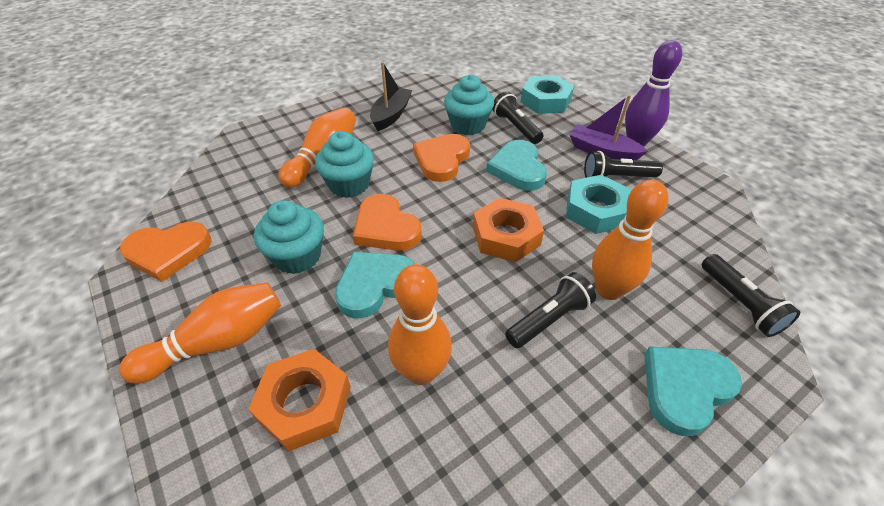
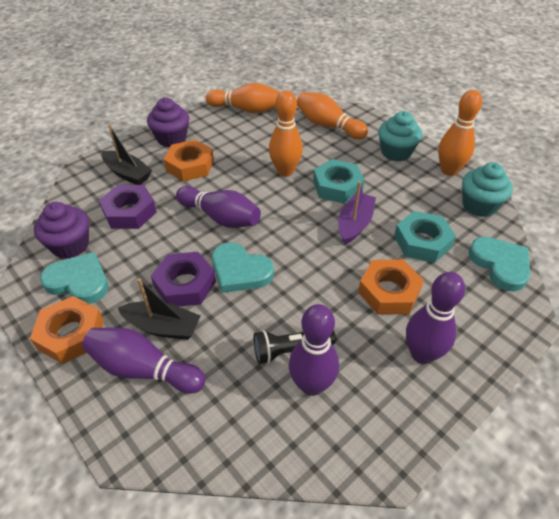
black boat: 1 -> 2
black flashlight: 4 -> 1
orange heart: 3 -> 0
orange nut: 2 -> 3
purple bowling pin: 1 -> 4
purple cupcake: 0 -> 2
purple nut: 0 -> 2
turquoise cupcake: 3 -> 2

